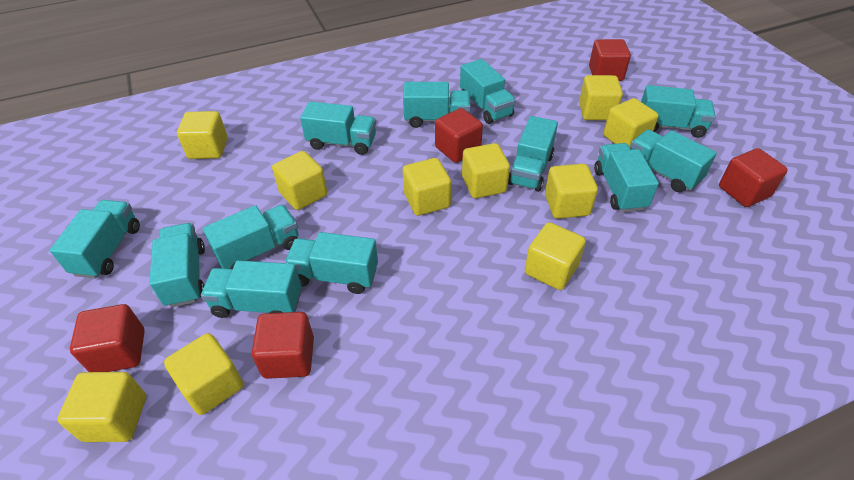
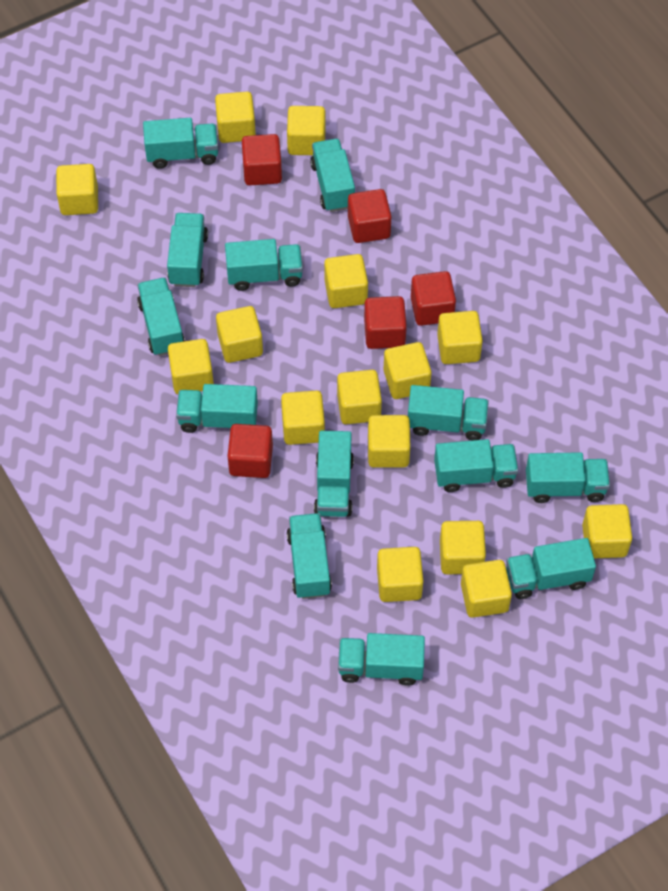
turquoise truck: 12 -> 13
yellow cube: 10 -> 15

